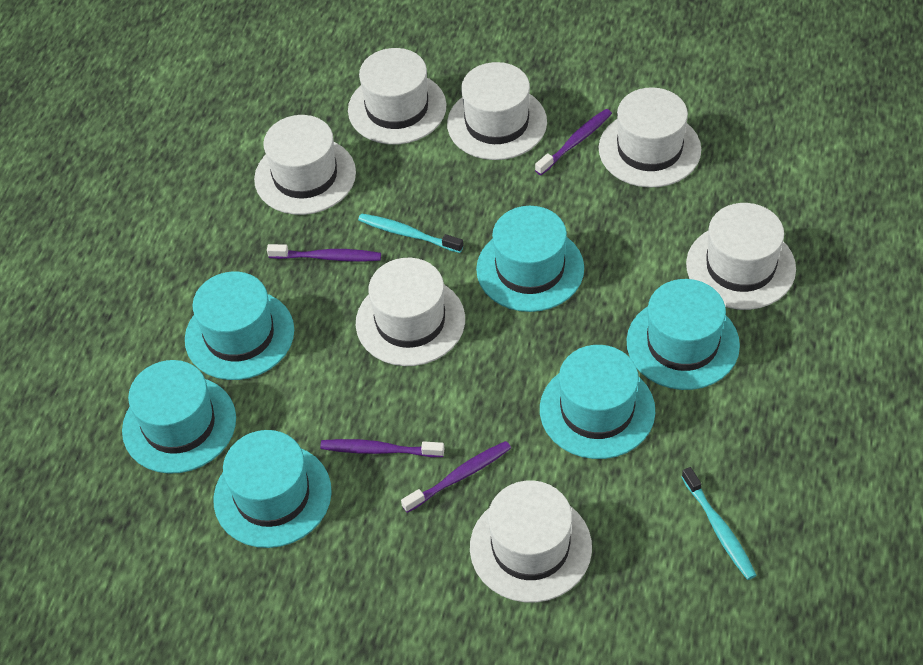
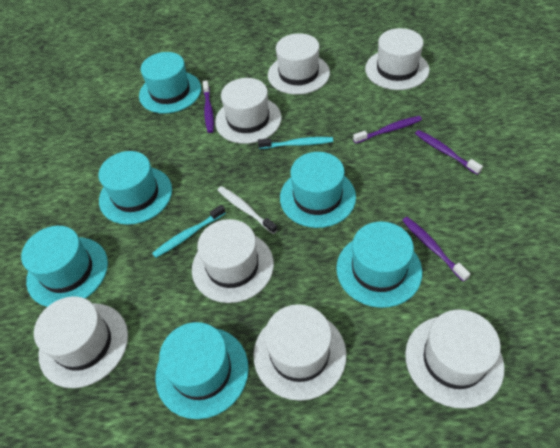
white toothbrush: 0 -> 1

